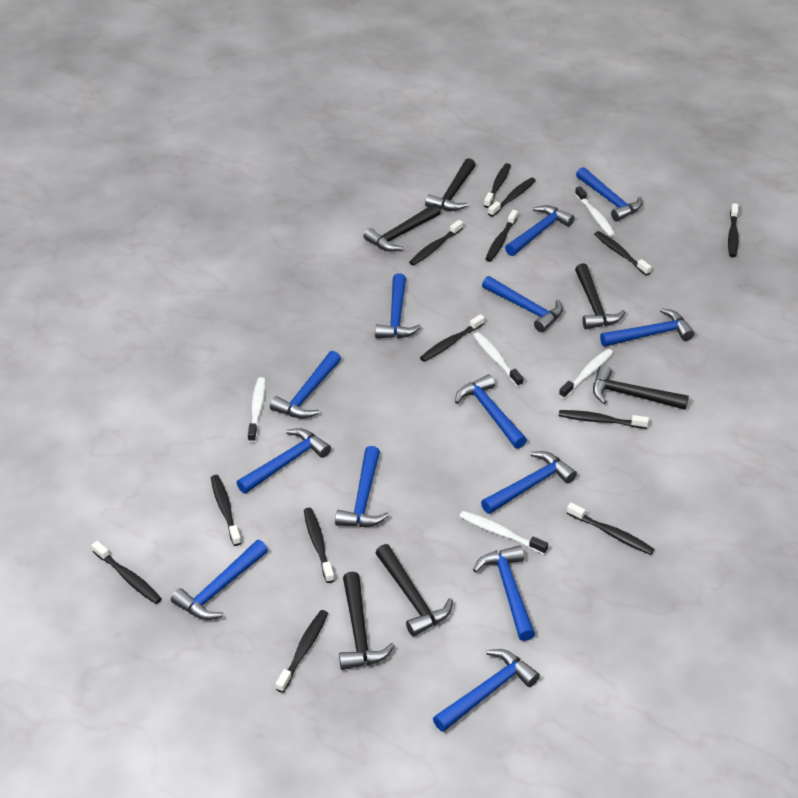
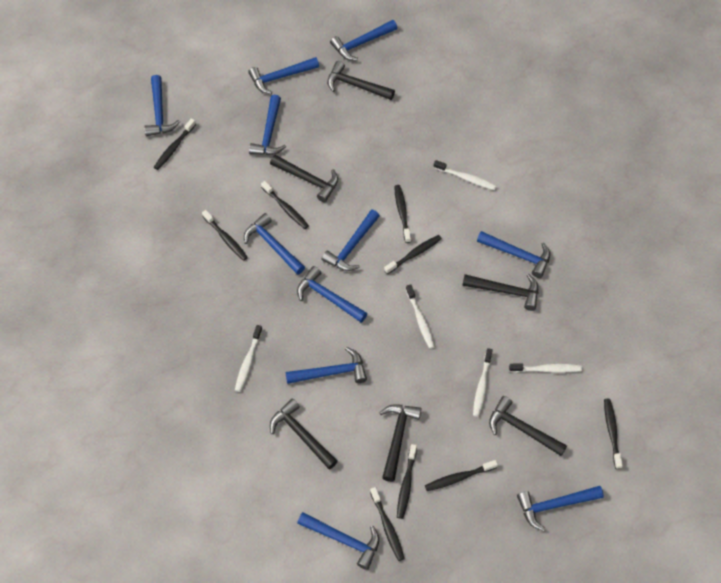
black toothbrush: 13 -> 9
blue hammer: 13 -> 11

